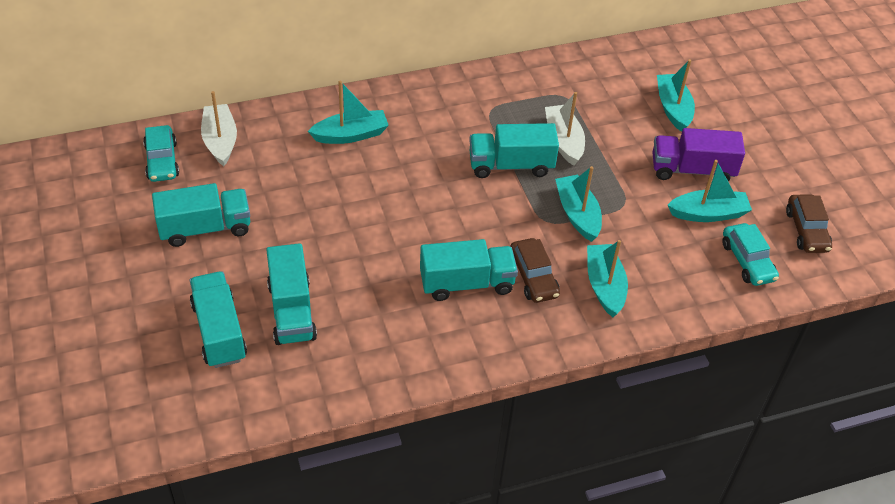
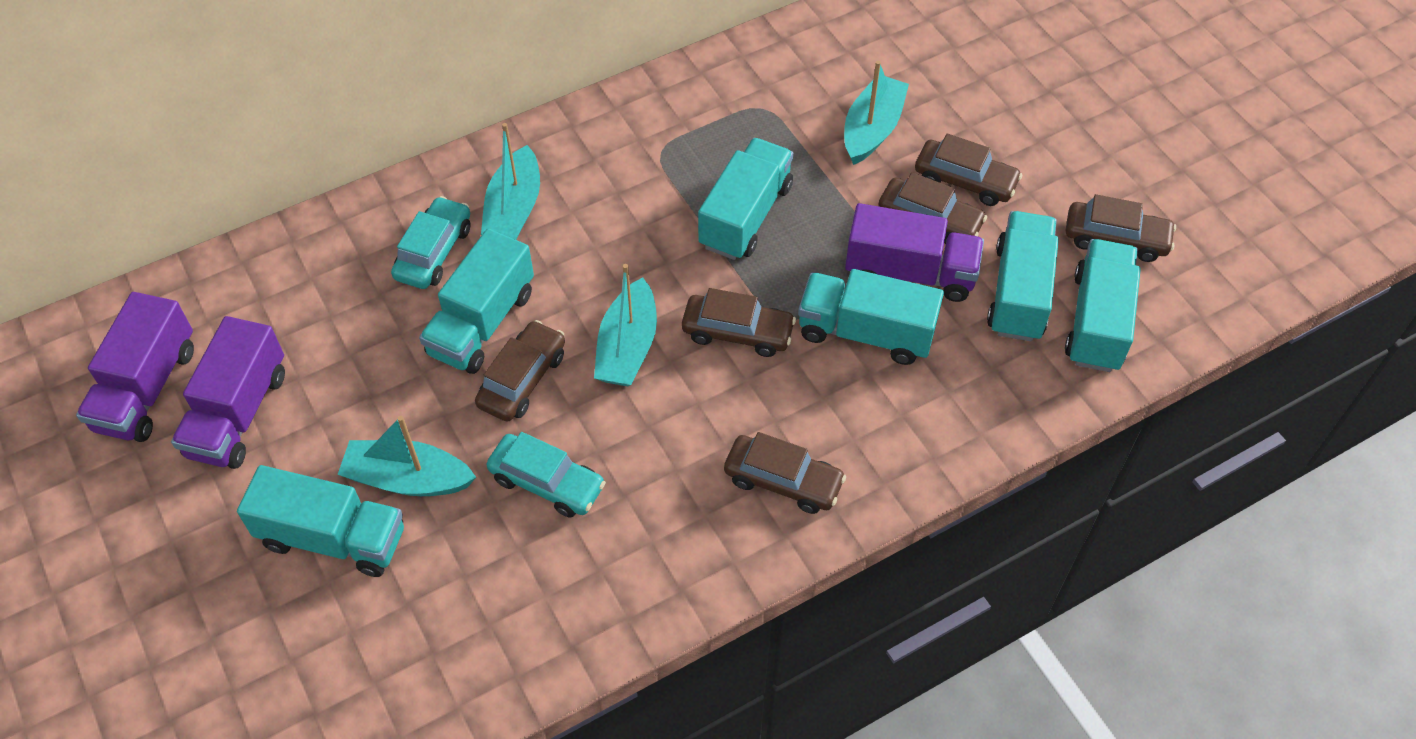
brown car: 2 -> 6
purple truck: 1 -> 3
turquoise boat: 5 -> 4
turquoise truck: 5 -> 6
white boat: 2 -> 0

